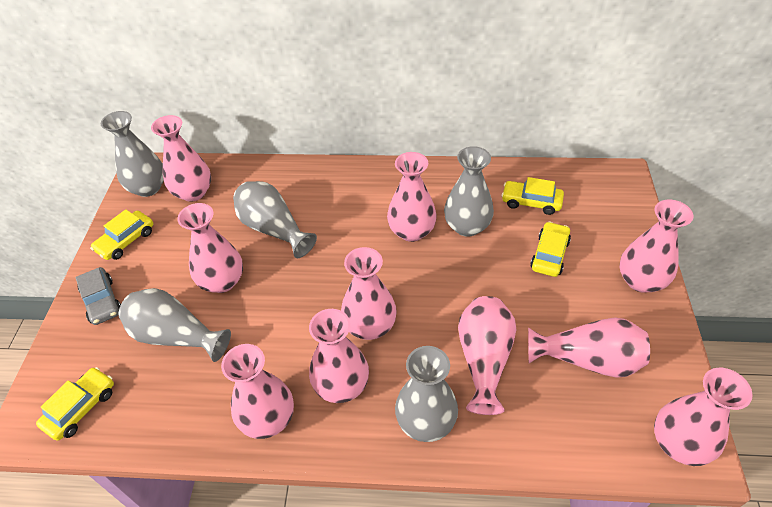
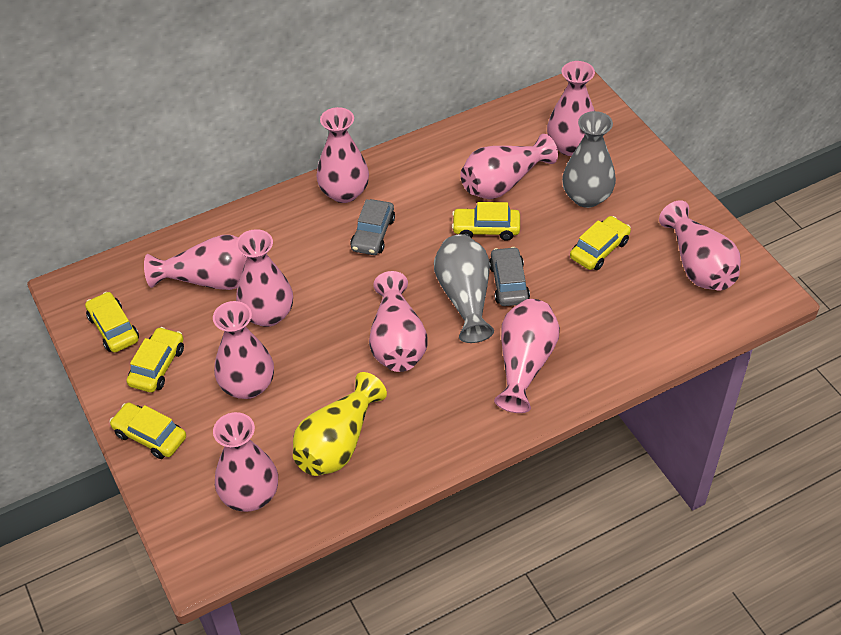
grey car: 1 -> 2
grey vase: 5 -> 2
yellow car: 4 -> 5
yellow vase: 0 -> 1

